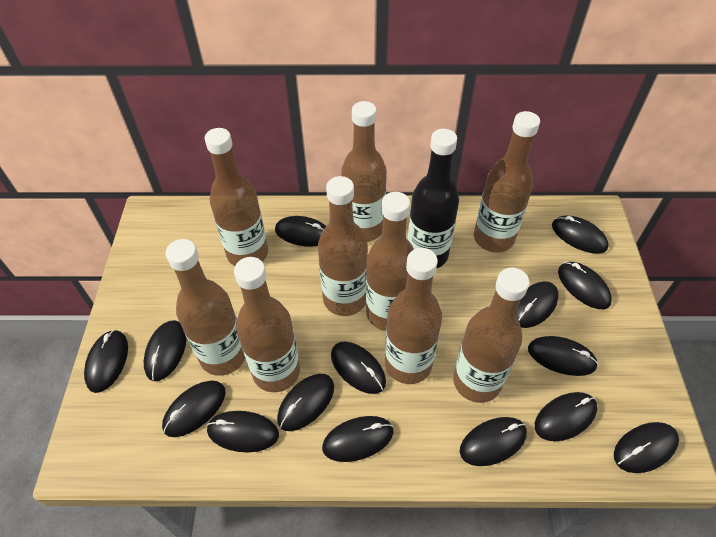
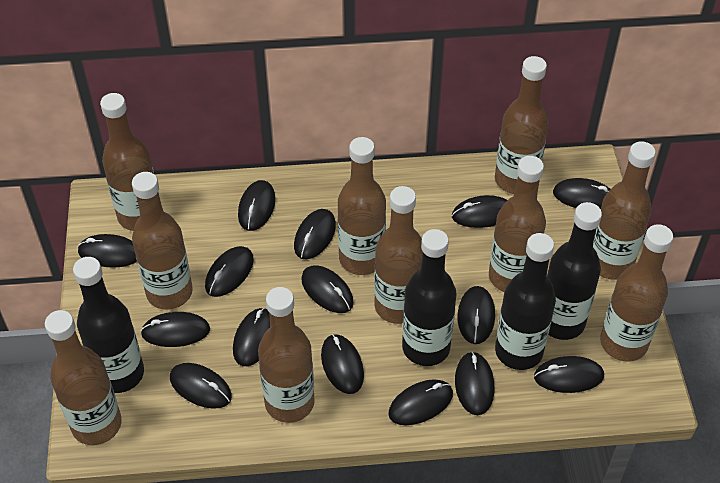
black bottle: 1 -> 4
brown bottle: 9 -> 10

